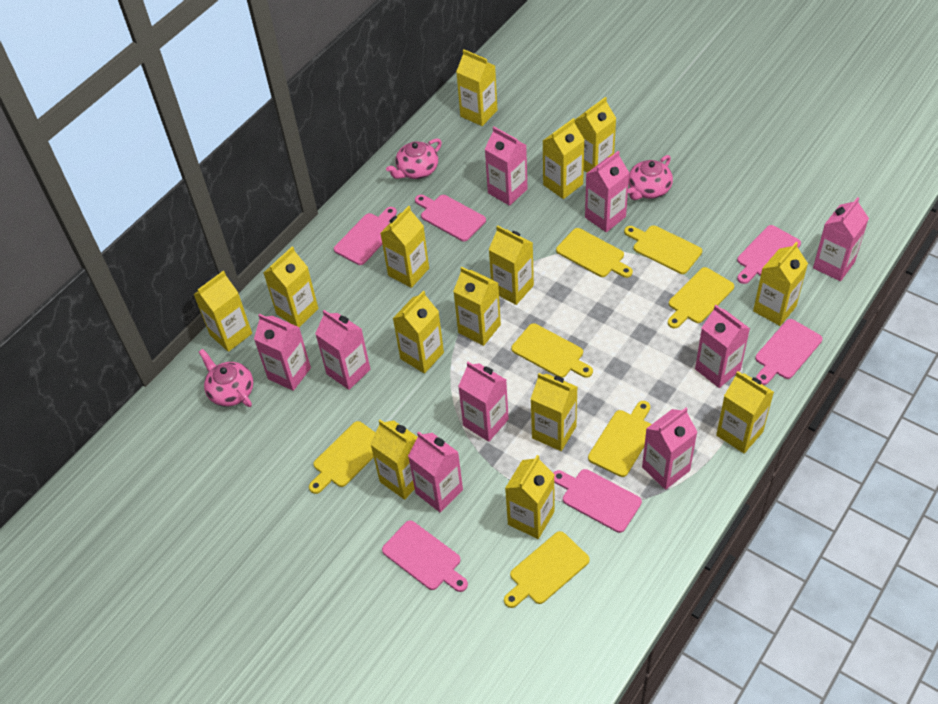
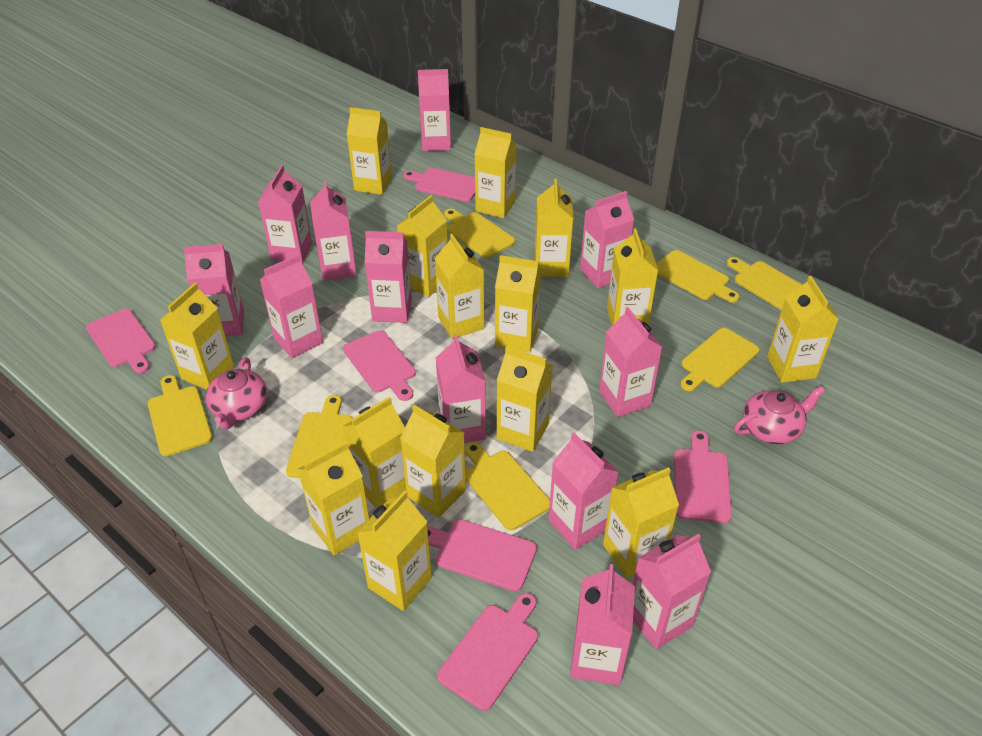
pink carton: 9 -> 12
pink teapot: 3 -> 2
yellow carton: 14 -> 15

